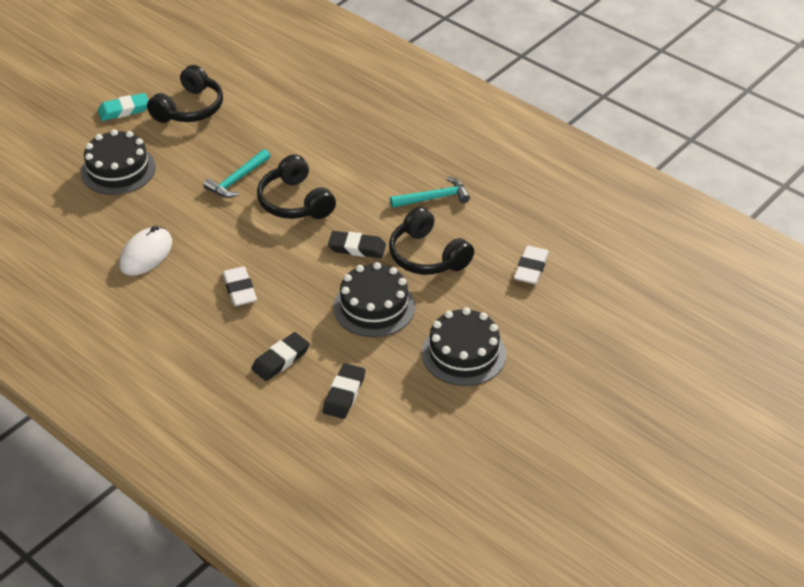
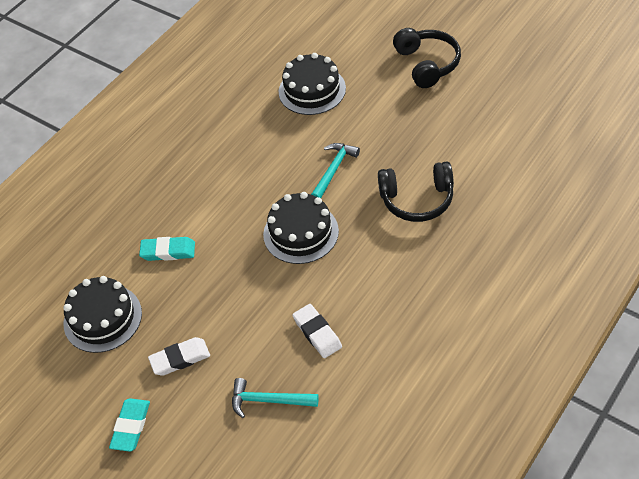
black eraser: 3 -> 0
black headphones: 3 -> 2
turquoise eraser: 1 -> 2
white mouse: 1 -> 0

